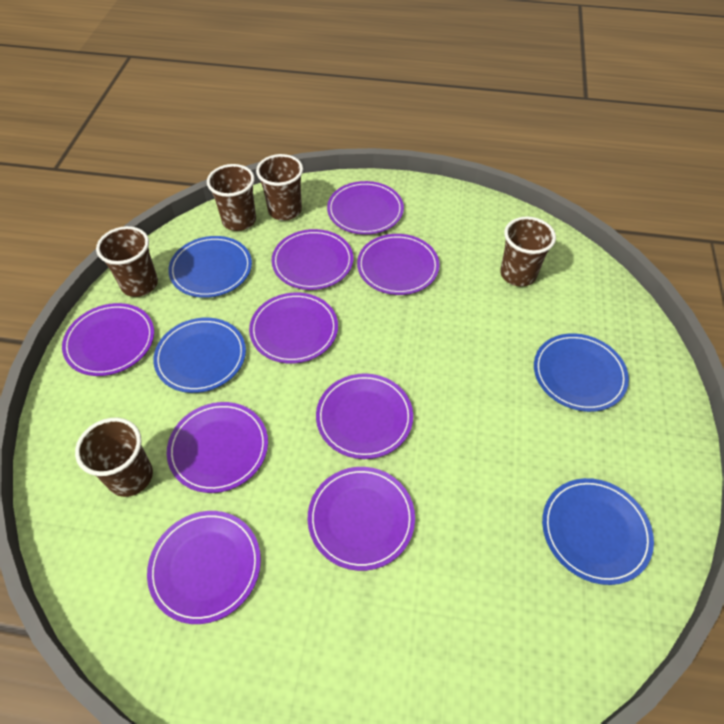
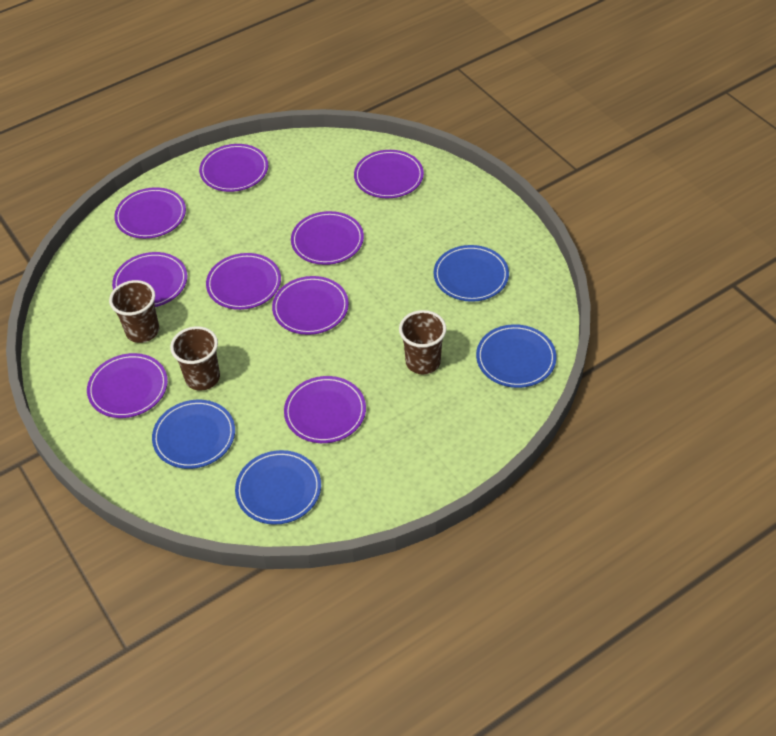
brown cup: 5 -> 3

